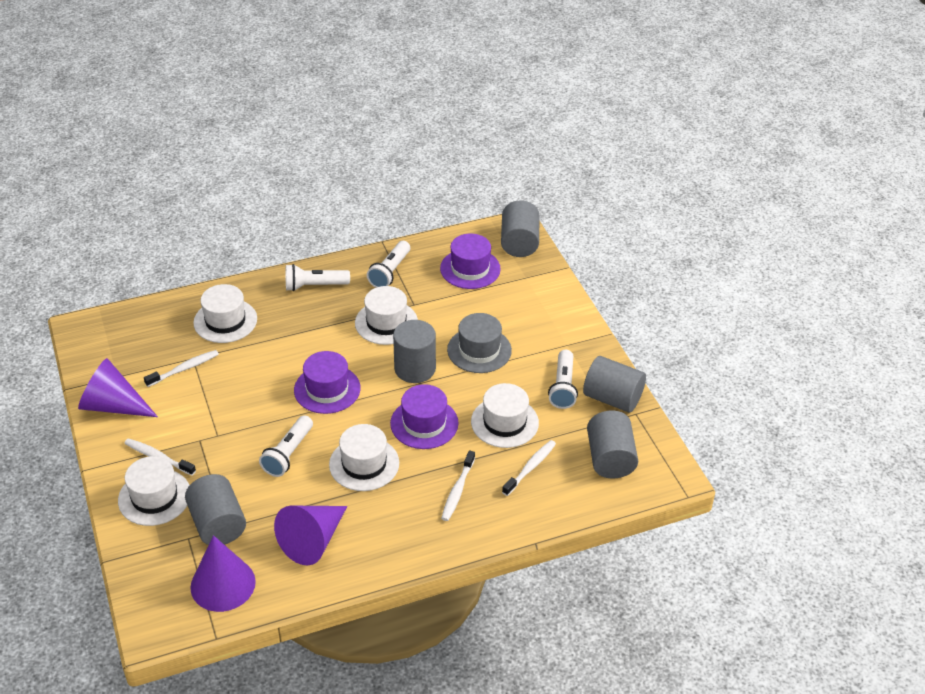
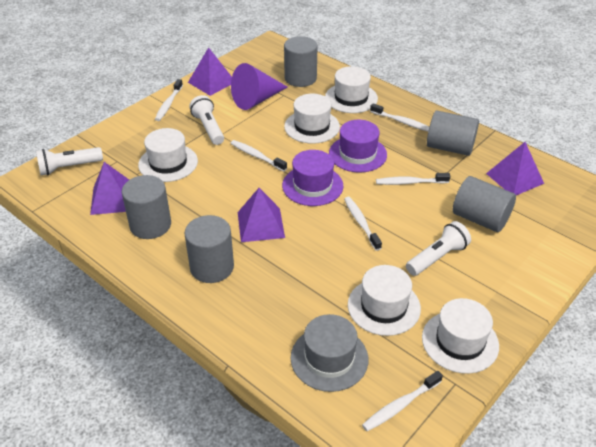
purple cone: 3 -> 1
purple hat: 3 -> 2
purple pyramid: 0 -> 4
white flashlight: 4 -> 3
white toothbrush: 4 -> 6

